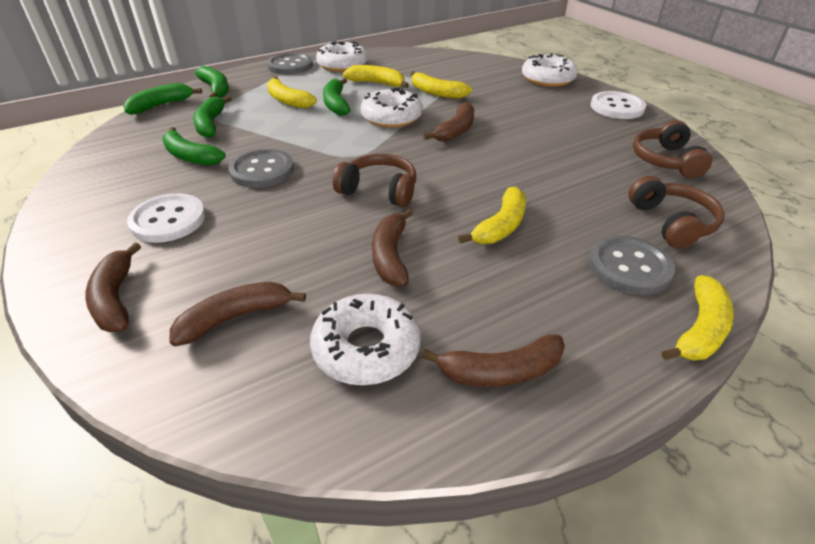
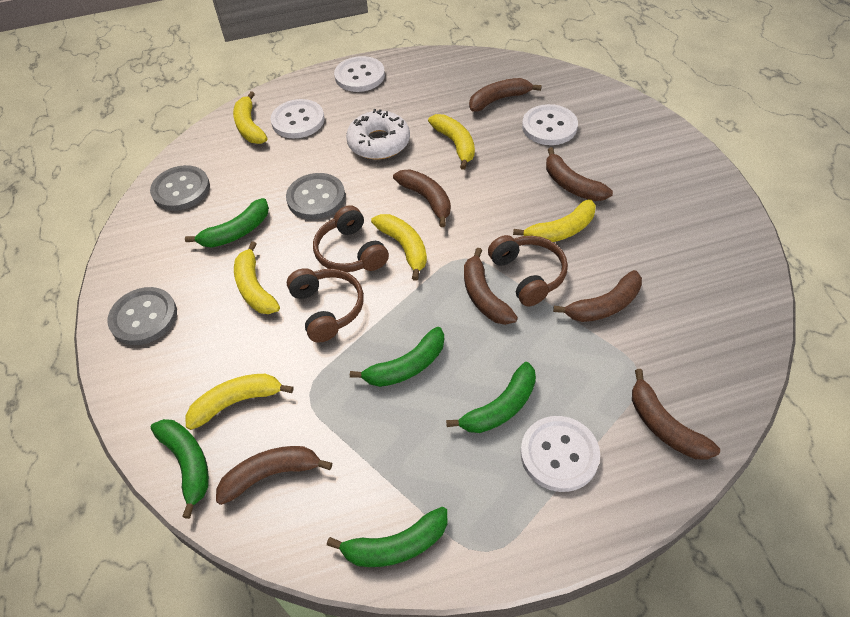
brown banana: 5 -> 7
white button: 2 -> 4
white donut: 4 -> 1
yellow banana: 5 -> 6

